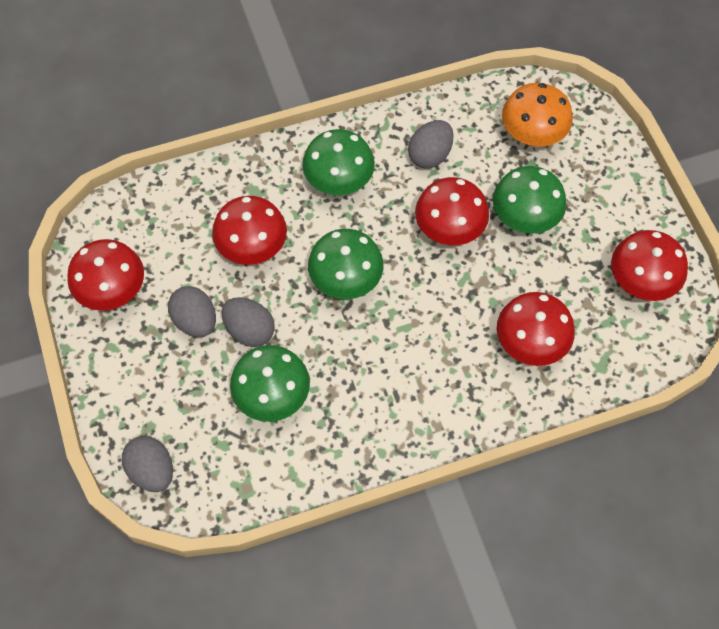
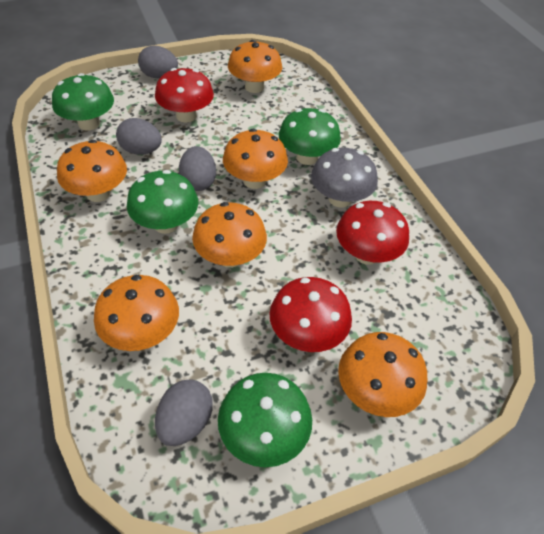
grey mushroom: 0 -> 1
orange mushroom: 1 -> 6
red mushroom: 5 -> 3

